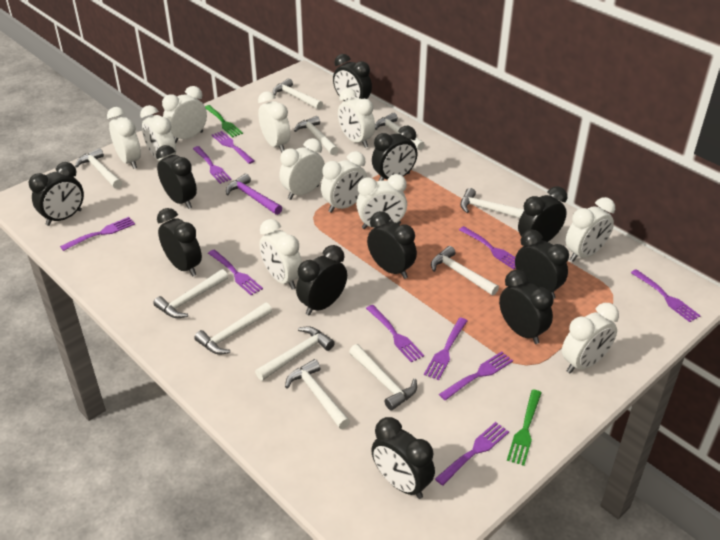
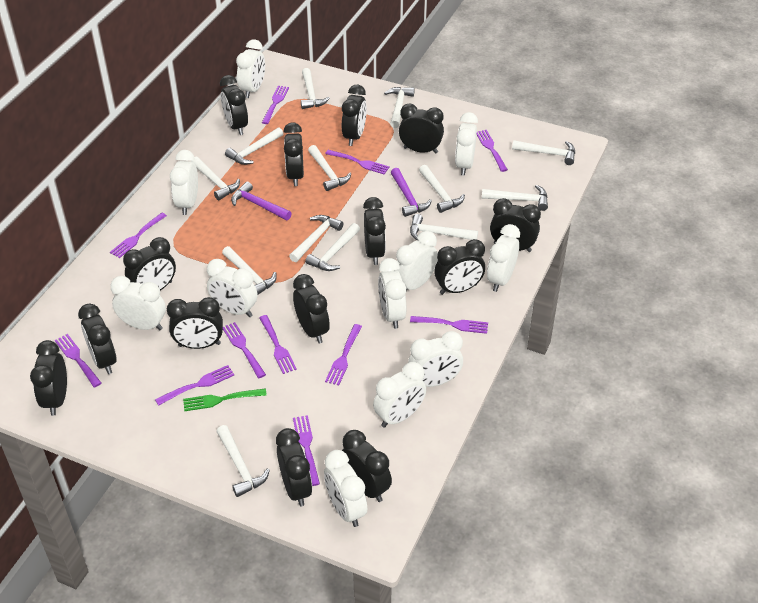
black clock: 11 -> 14
green fork: 2 -> 1
purple fork: 10 -> 11
purple hammer: 1 -> 2
white hammer: 11 -> 13

